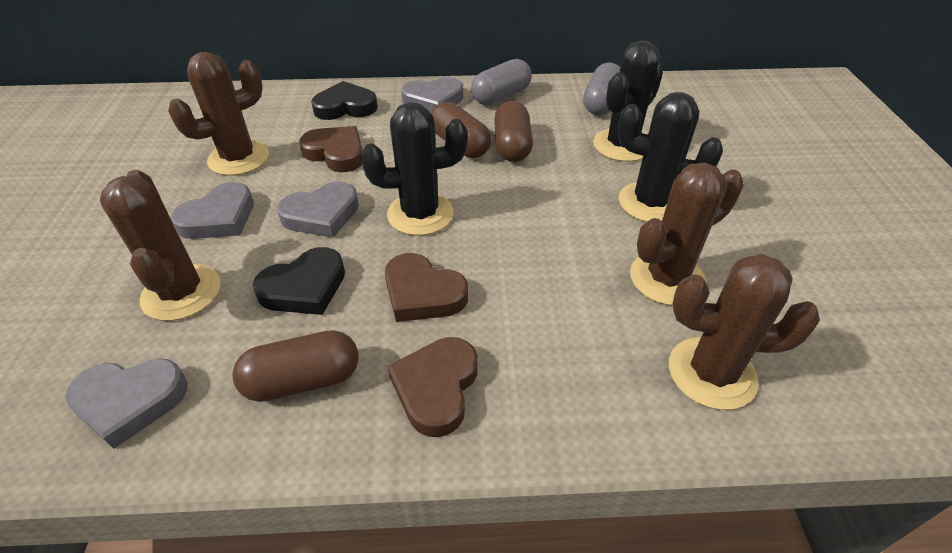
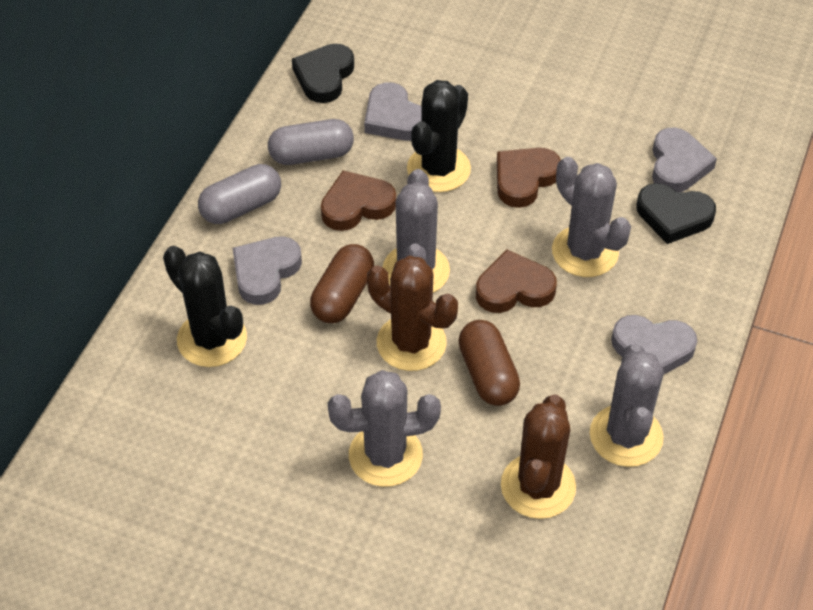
black cactus: 3 -> 2
brown cactus: 4 -> 2
brown capsule: 3 -> 2
grey cactus: 0 -> 4

